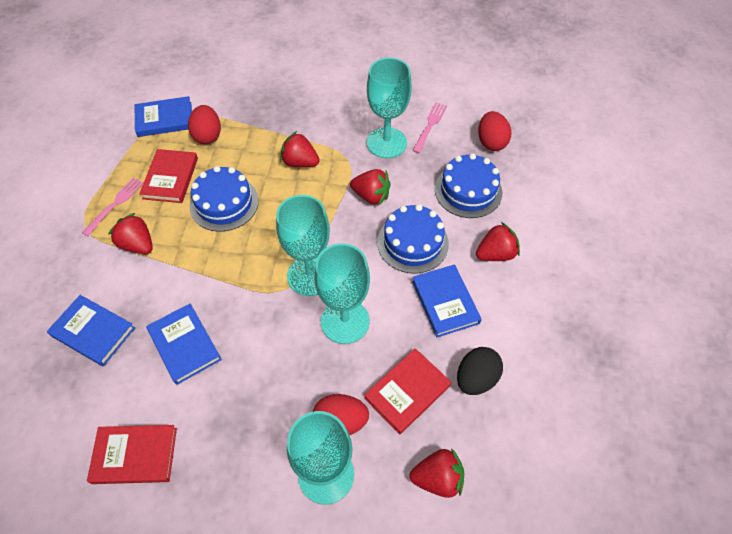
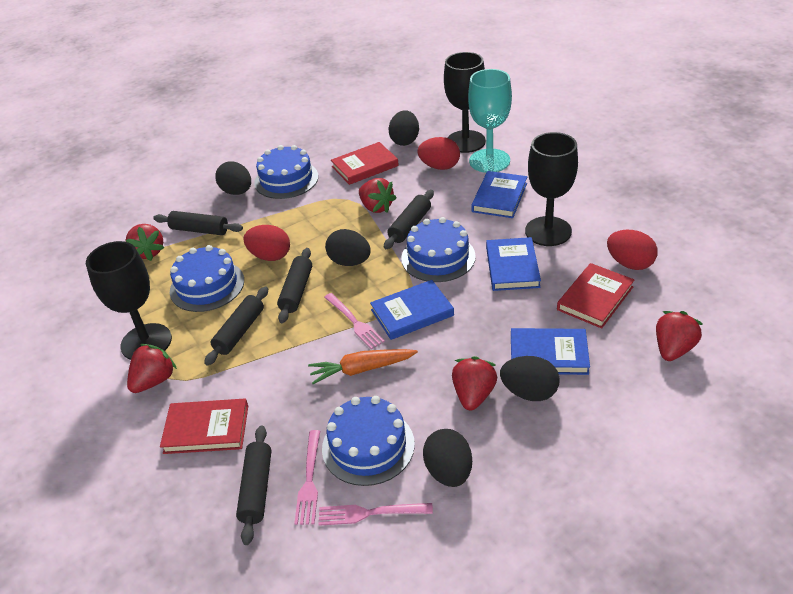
black egg: 1 -> 5
black goblet: 0 -> 3
black rolling pin: 0 -> 5
blue cake: 3 -> 4
orange carrot: 0 -> 1
pink fork: 2 -> 3
turquoise goblet: 4 -> 1

